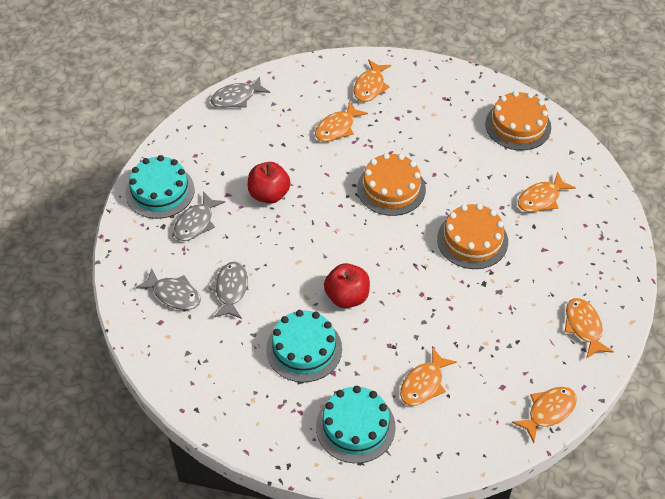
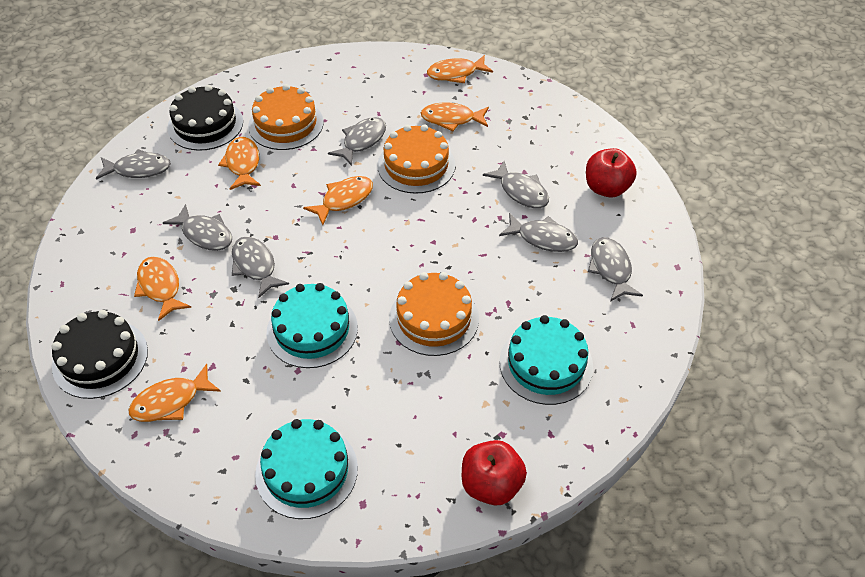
black cake: 0 -> 2
grey fish: 4 -> 7

